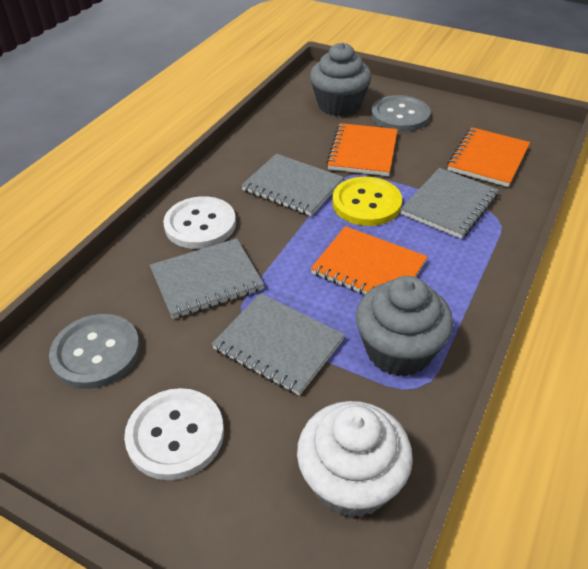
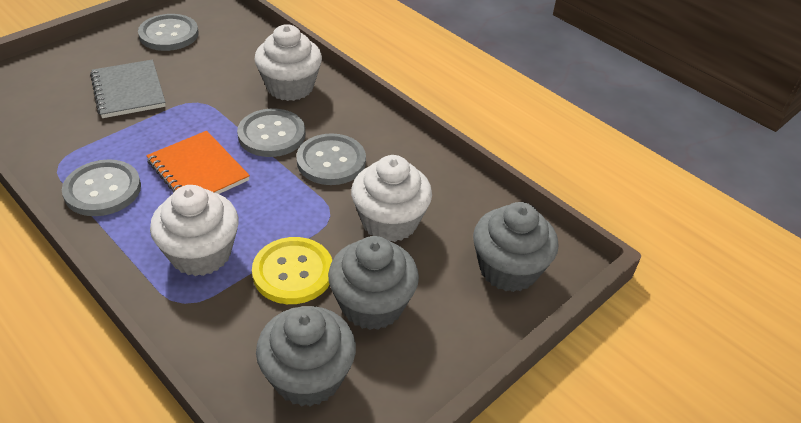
grey button: 2 -> 4
grey cupcake: 2 -> 3
grey notebook: 4 -> 1
orange notebook: 3 -> 1
white button: 2 -> 0
white cupcake: 1 -> 3

